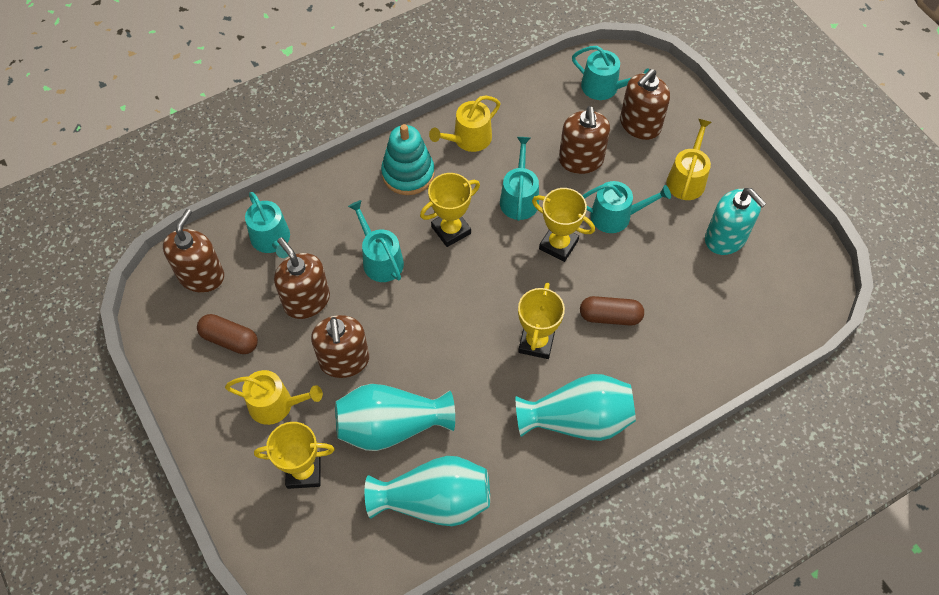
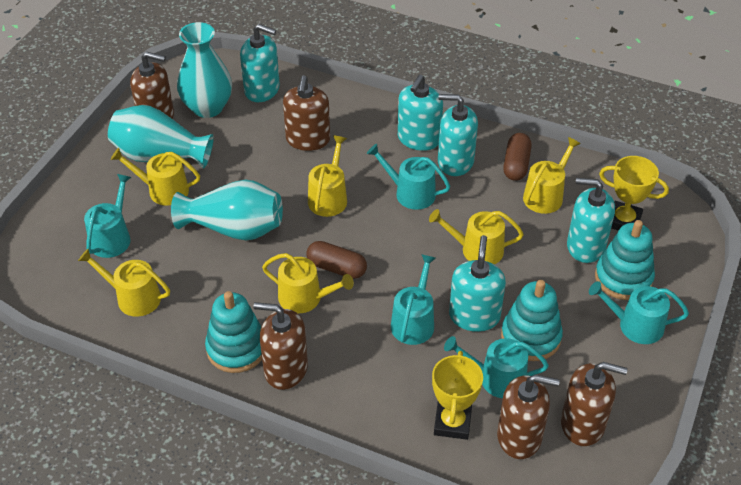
turquoise soap dispenser: 1 -> 5
turquoise stacking toy: 1 -> 3
yellow trophy: 4 -> 2
yellow watering can: 3 -> 6

